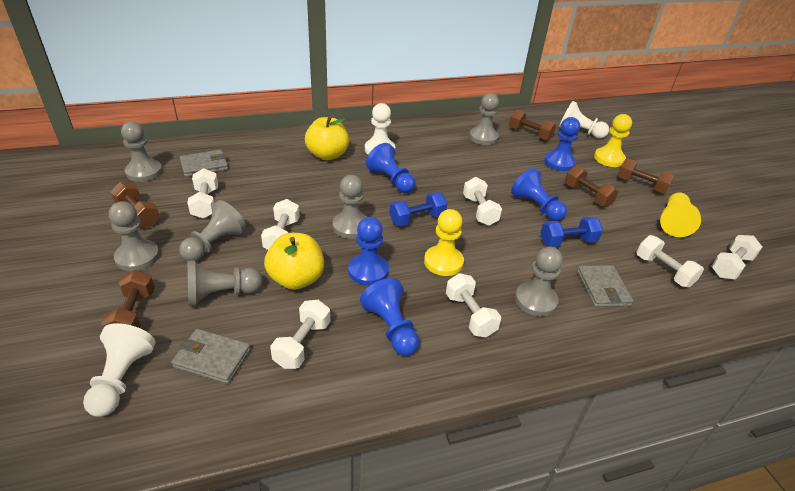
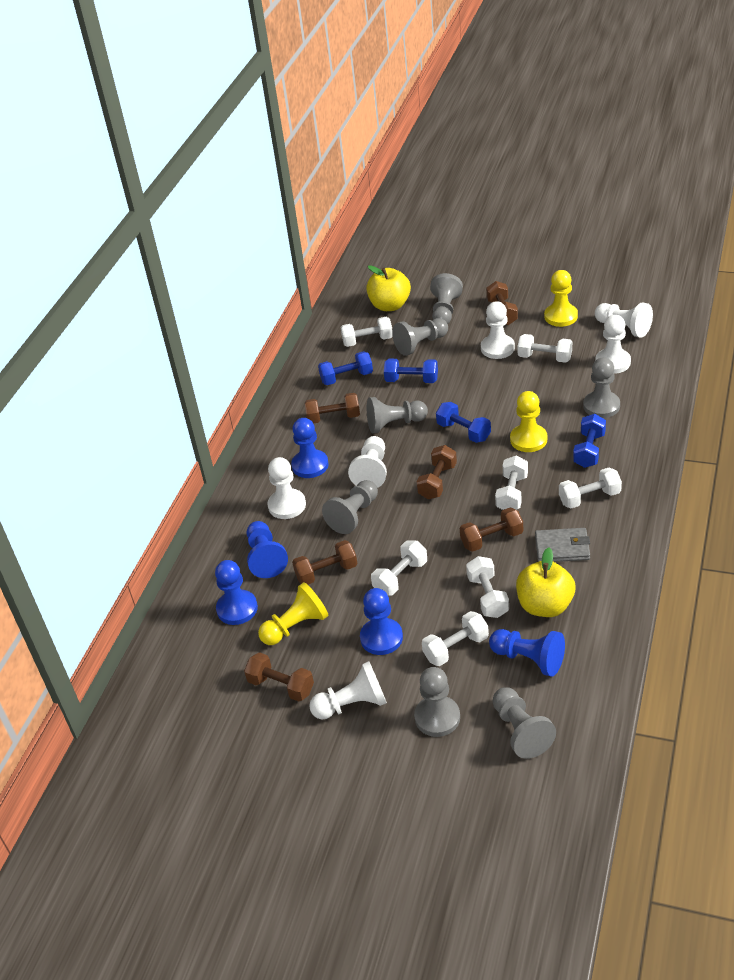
blue dumbbell: 2 -> 4
brown dumbbell: 5 -> 6
grey wallet: 3 -> 1
white pawn: 3 -> 6

